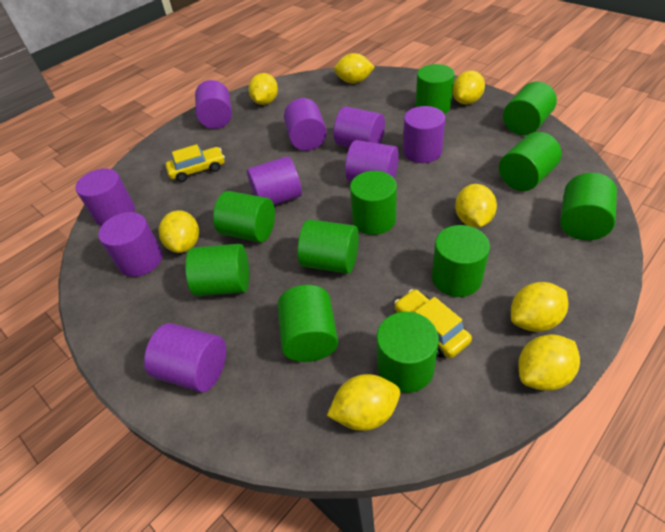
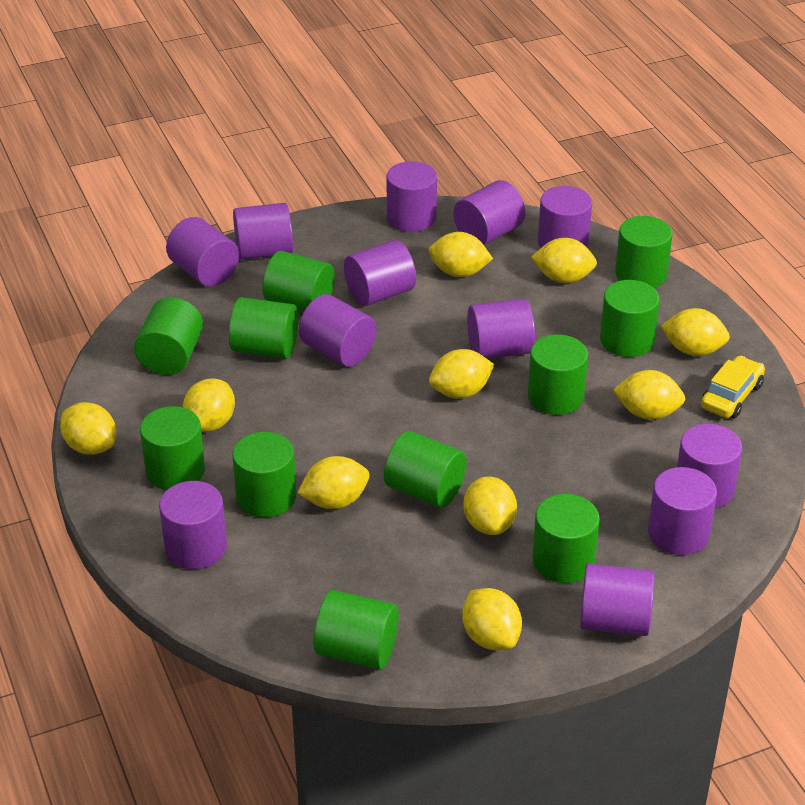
purple cylinder: 9 -> 12
yellow car: 2 -> 1
yellow lemon: 8 -> 10

